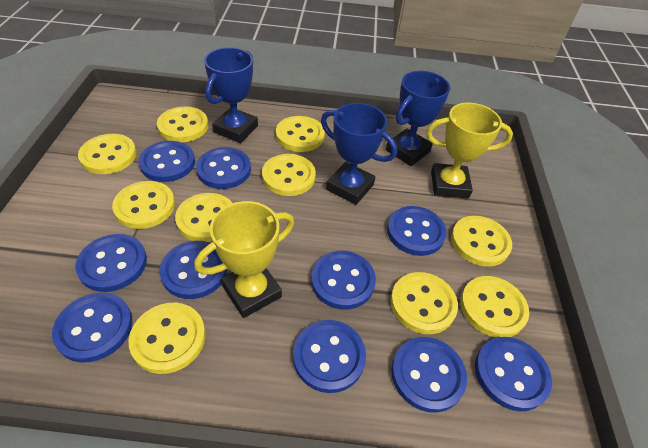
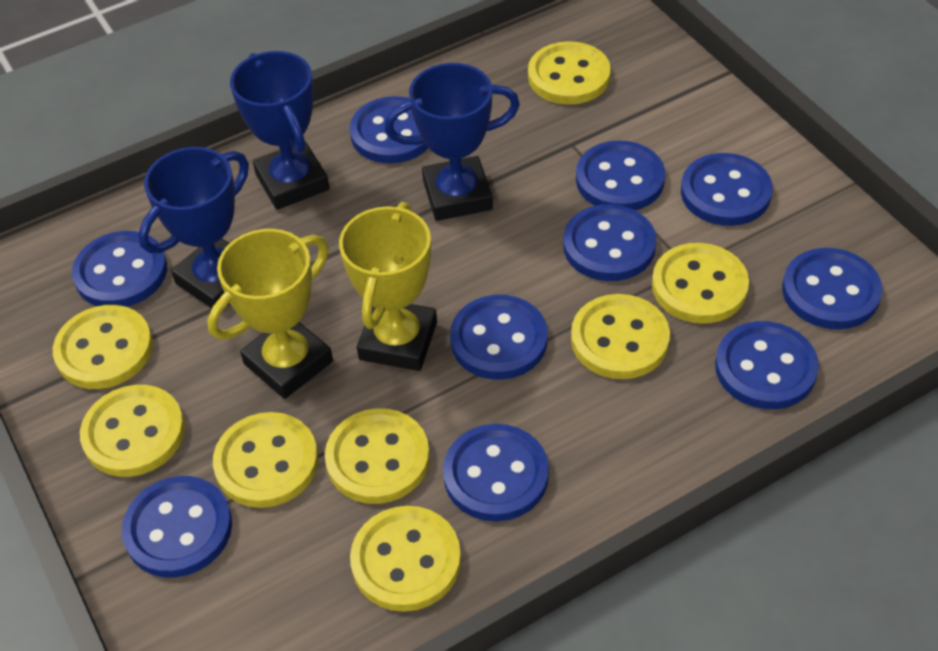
yellow button: 10 -> 8

